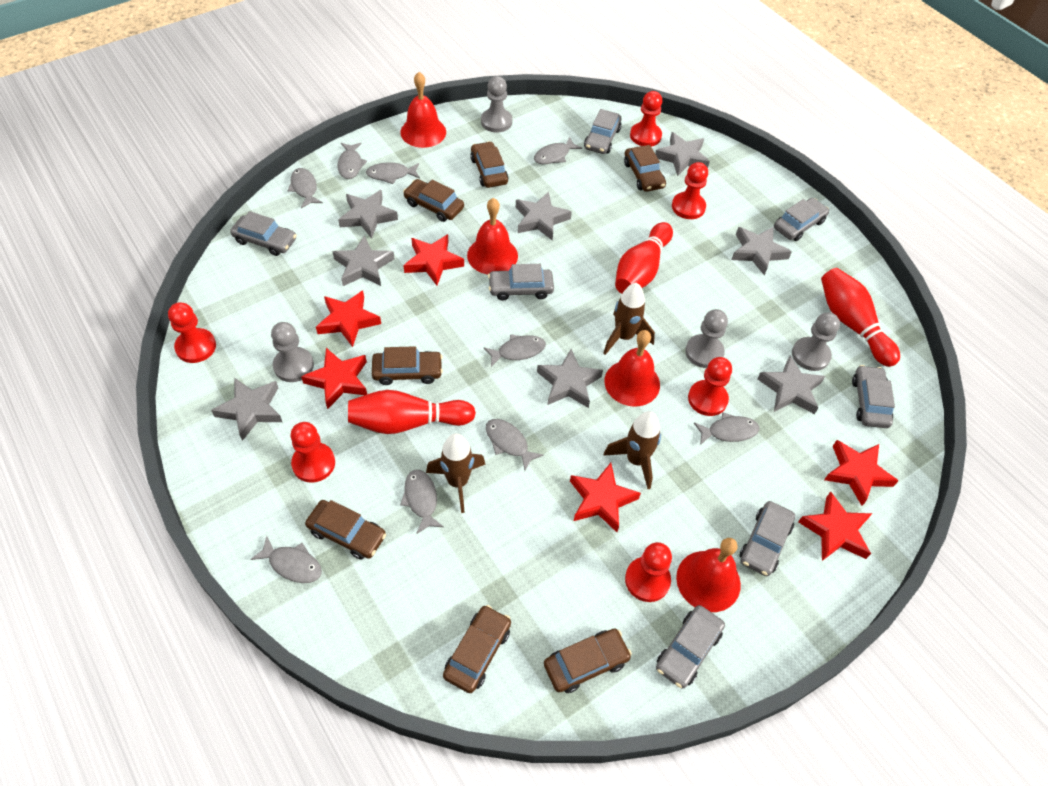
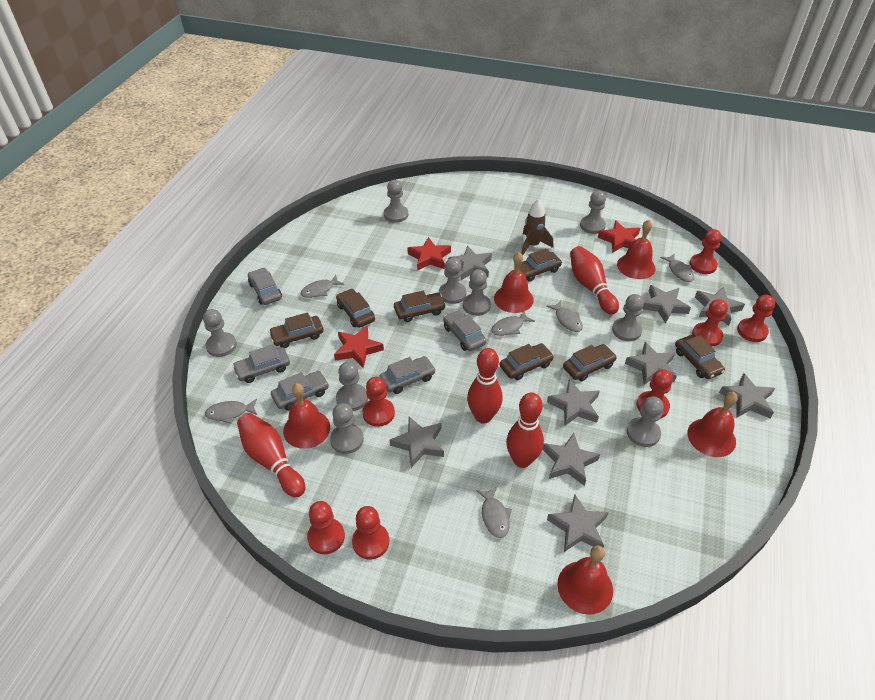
brown rocket: 3 -> 1
grey car: 7 -> 5
grey fish: 9 -> 6
grey pawn: 4 -> 9
grey star: 8 -> 9
red bell: 4 -> 5
red bowling pin: 3 -> 4
red pawn: 6 -> 7
red star: 6 -> 3

